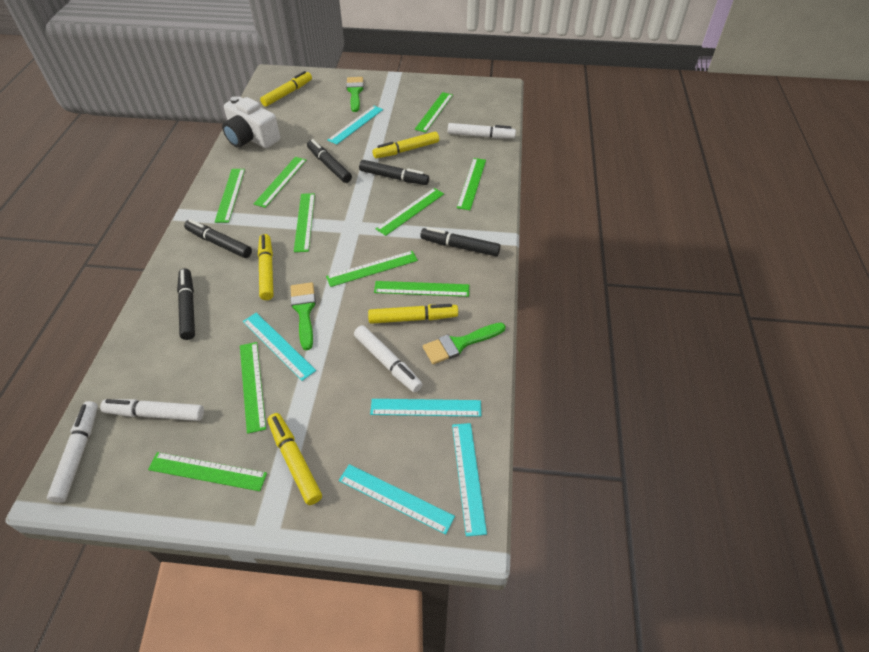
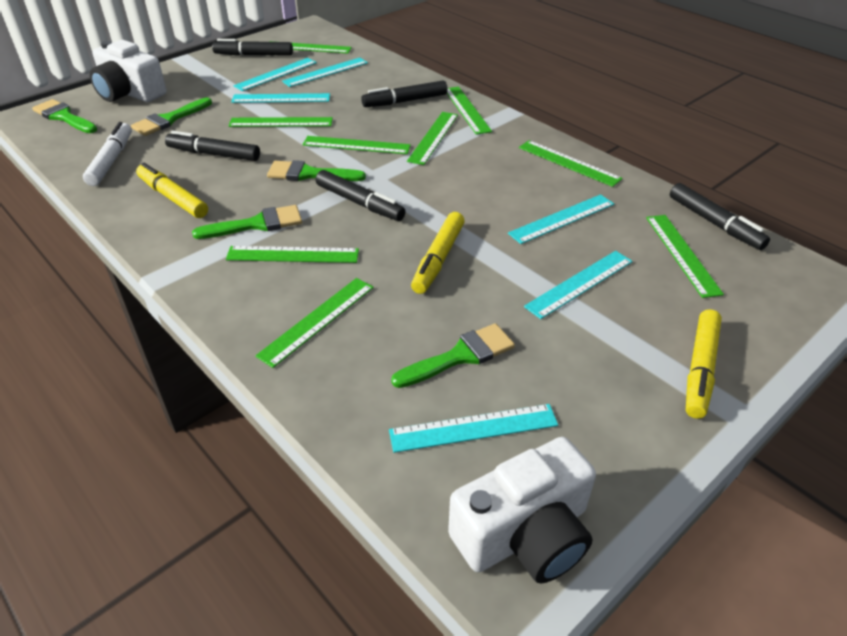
green brush: 3 -> 5
green ruler: 10 -> 9
turquoise ruler: 5 -> 6
white camera: 1 -> 2
white marker: 4 -> 1
yellow marker: 5 -> 3

